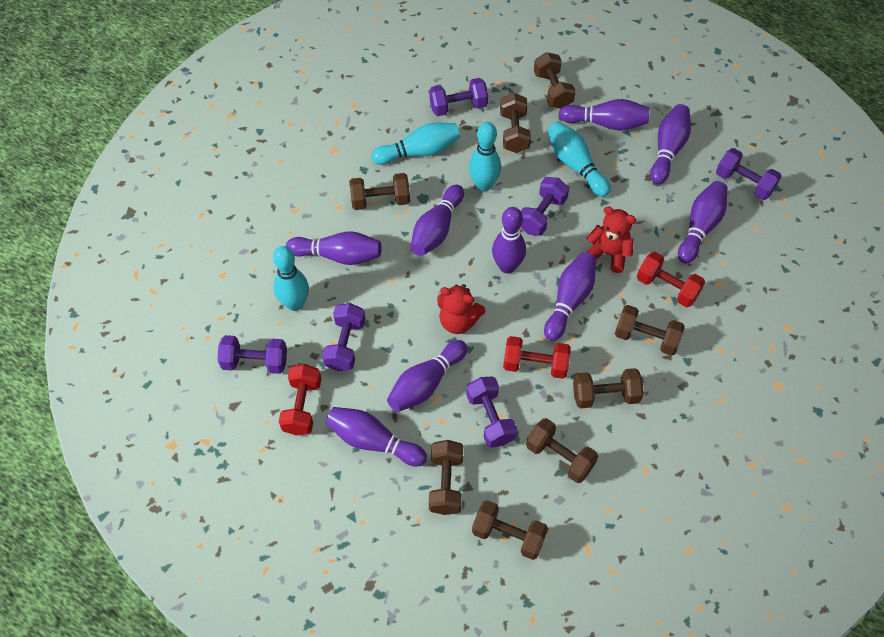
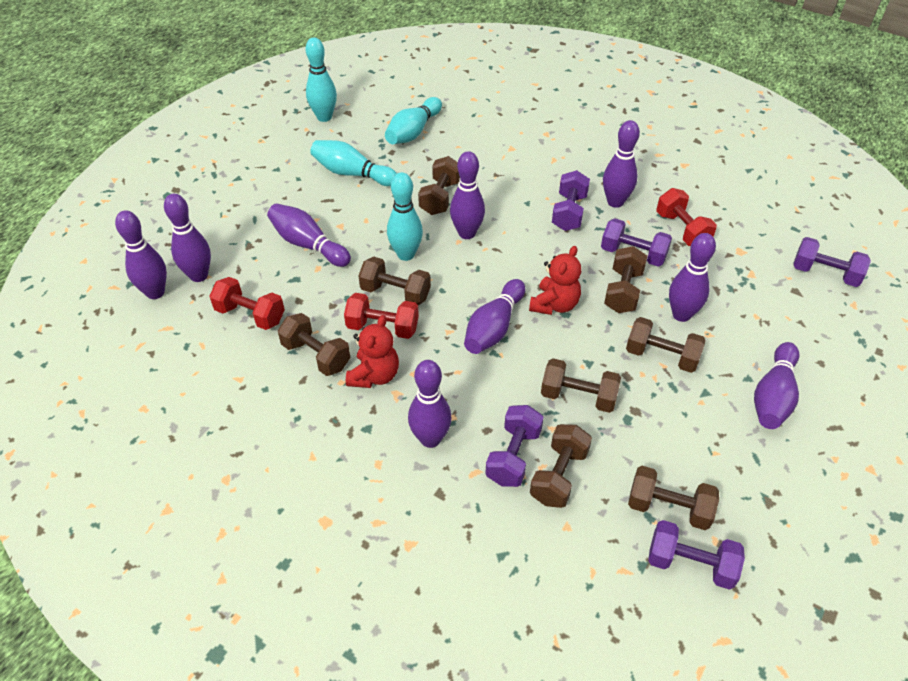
purple dumbbell: 6 -> 5

